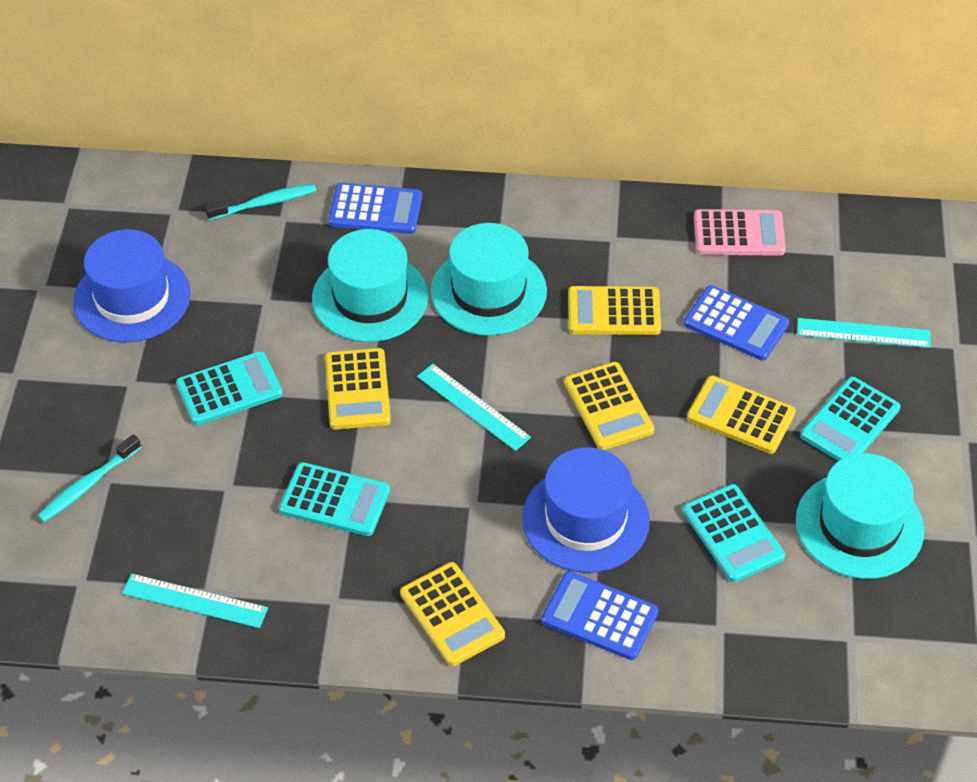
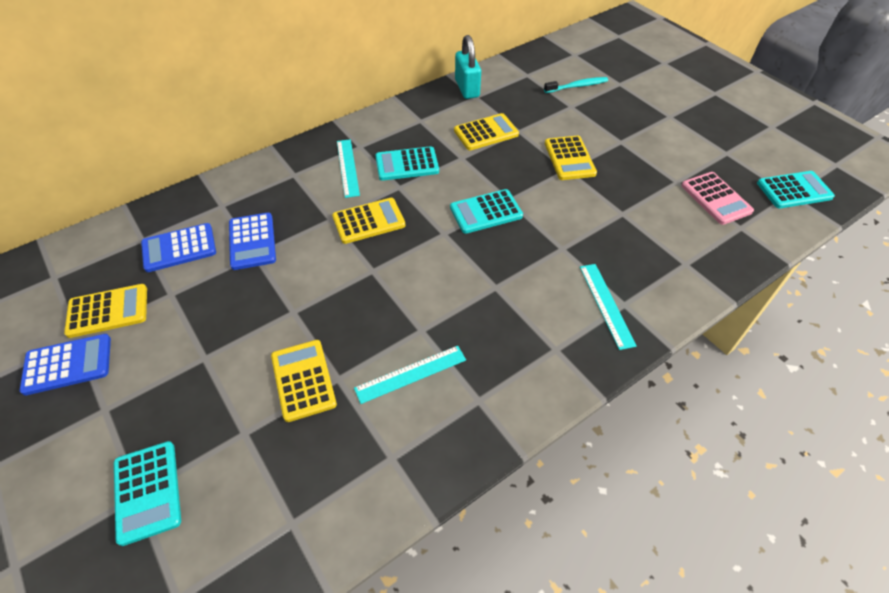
blue hat: 2 -> 0
turquoise hat: 3 -> 0
turquoise padlock: 0 -> 1
turquoise toothbrush: 2 -> 1

